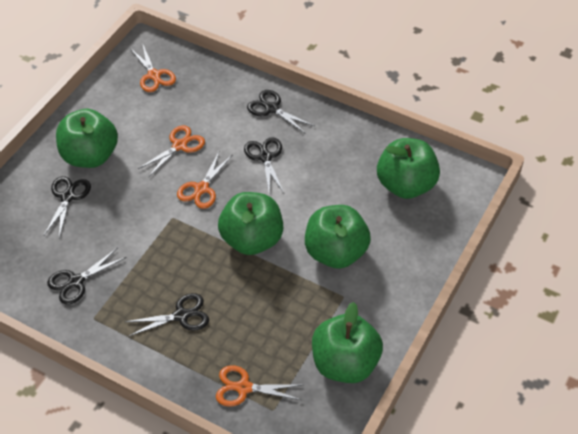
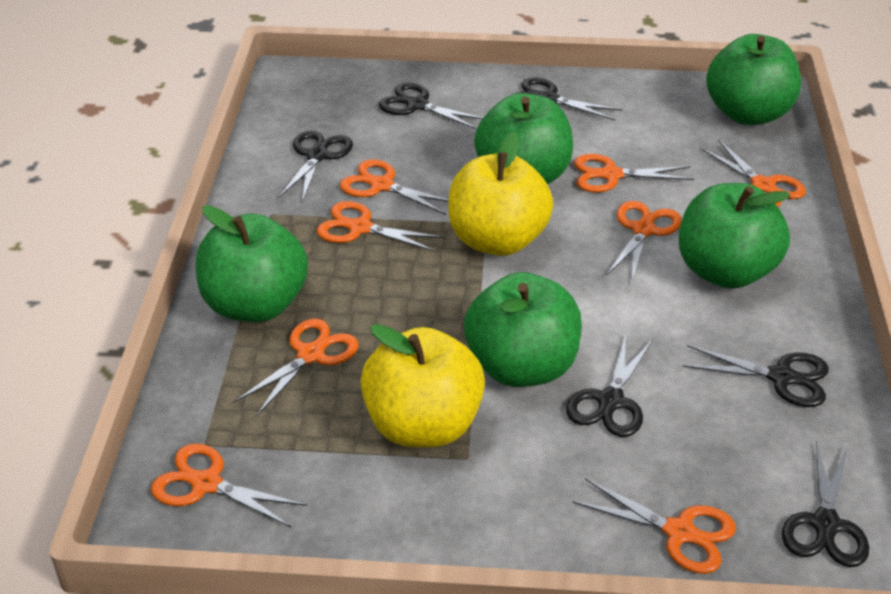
black scissors: 5 -> 6
orange scissors: 4 -> 8
yellow apple: 0 -> 2

